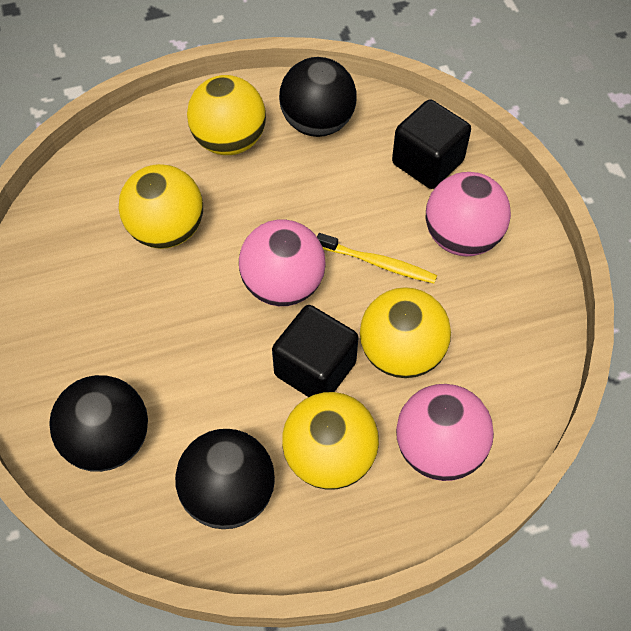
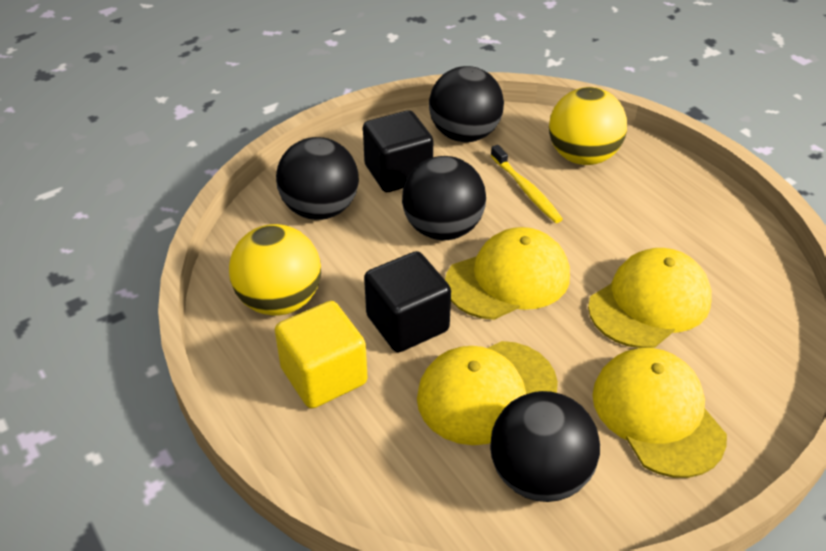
black ball: 3 -> 4
pink ball: 3 -> 0
yellow ball: 4 -> 2
yellow cap: 0 -> 4
yellow cube: 0 -> 1

